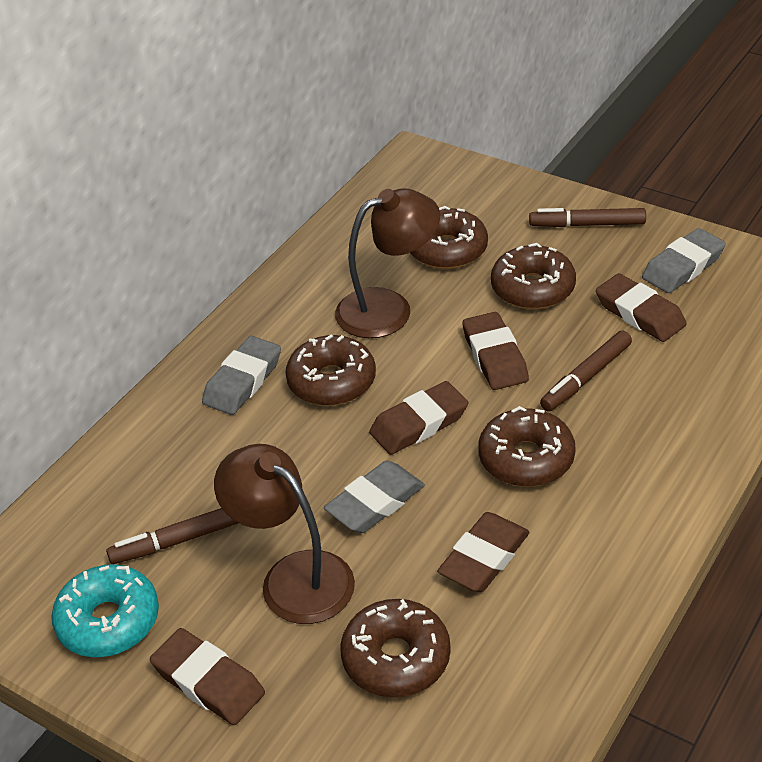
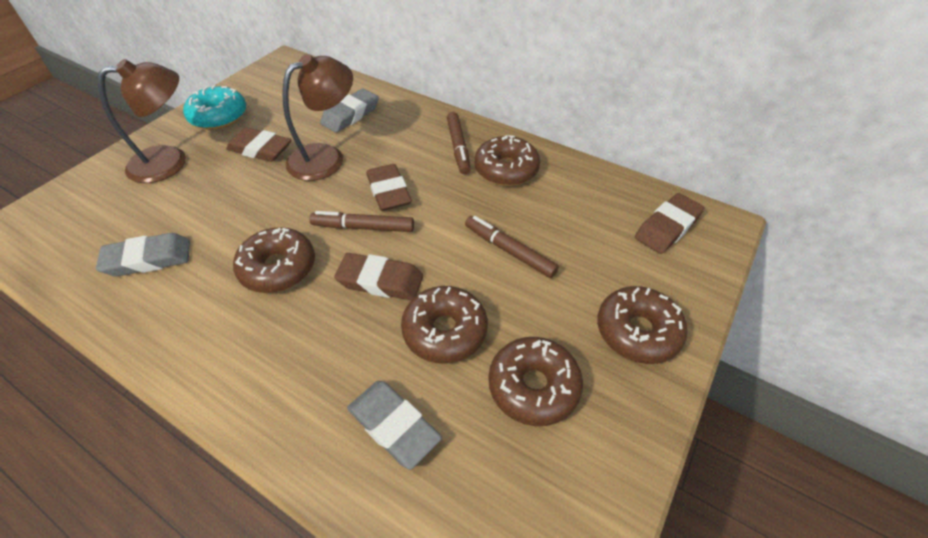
brown eraser: 5 -> 4

